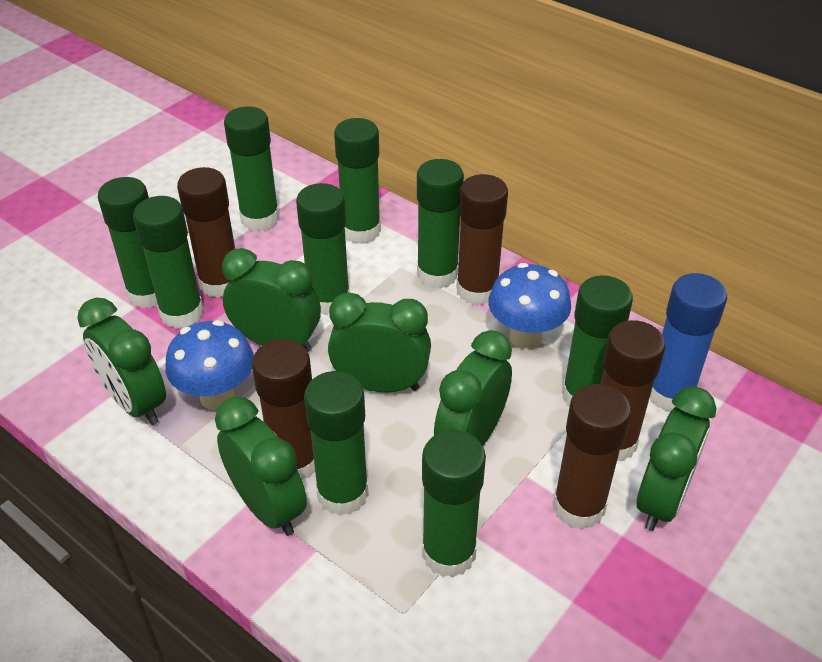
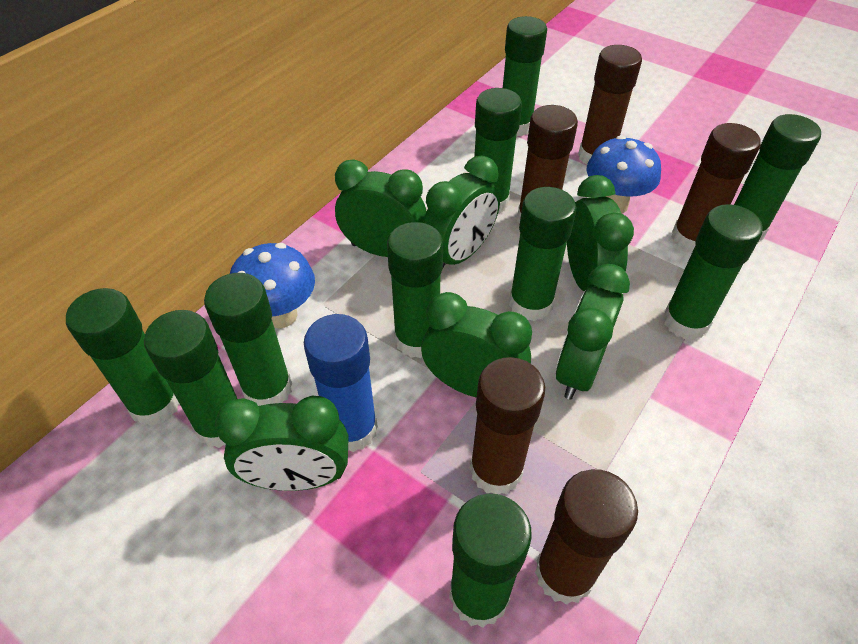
green glue stick: 9 -> 10

